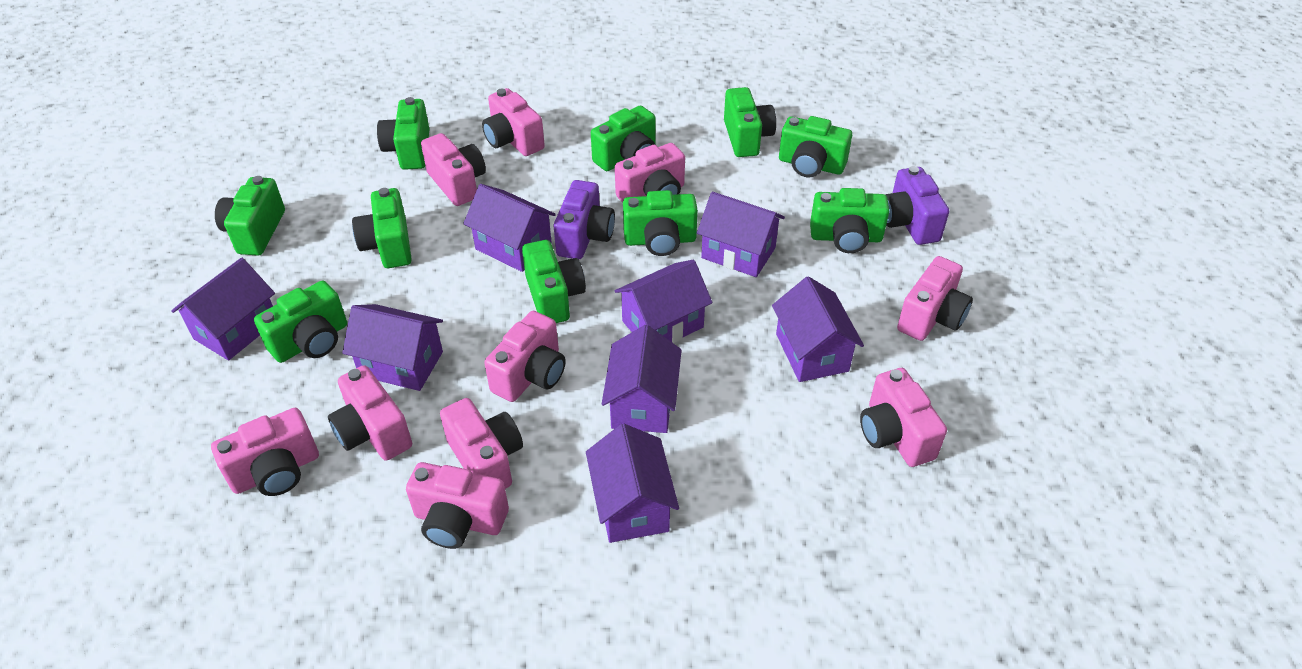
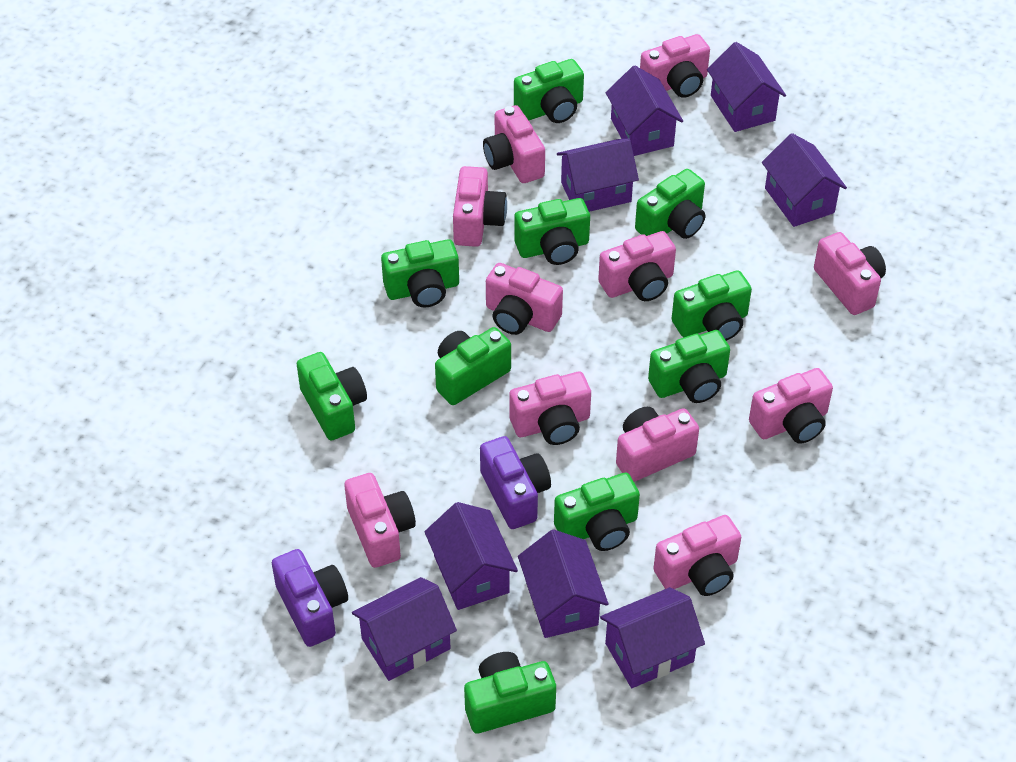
pink camera: 10 -> 11

